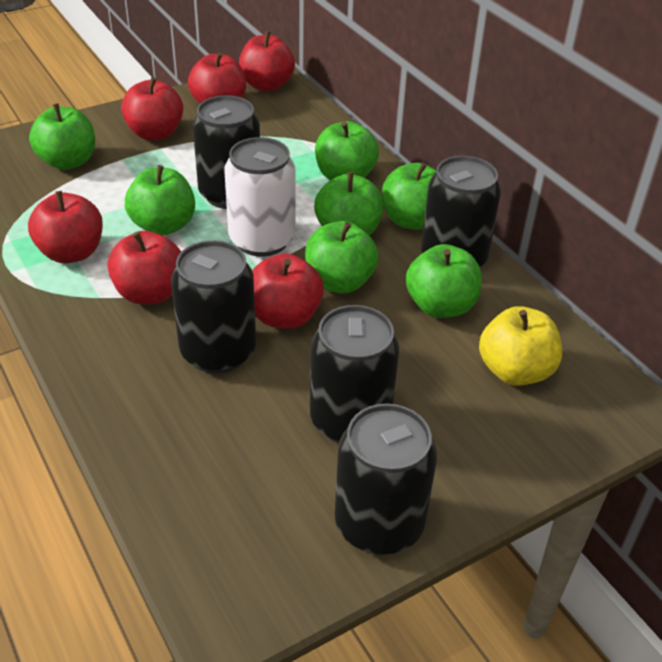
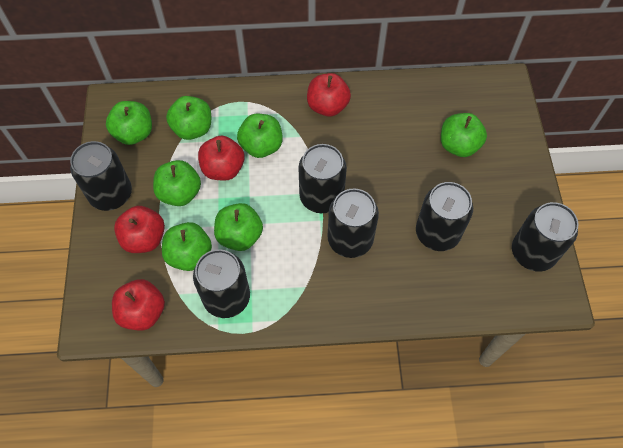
black can: 5 -> 6
red apple: 6 -> 4
white can: 1 -> 0
yellow apple: 1 -> 0

